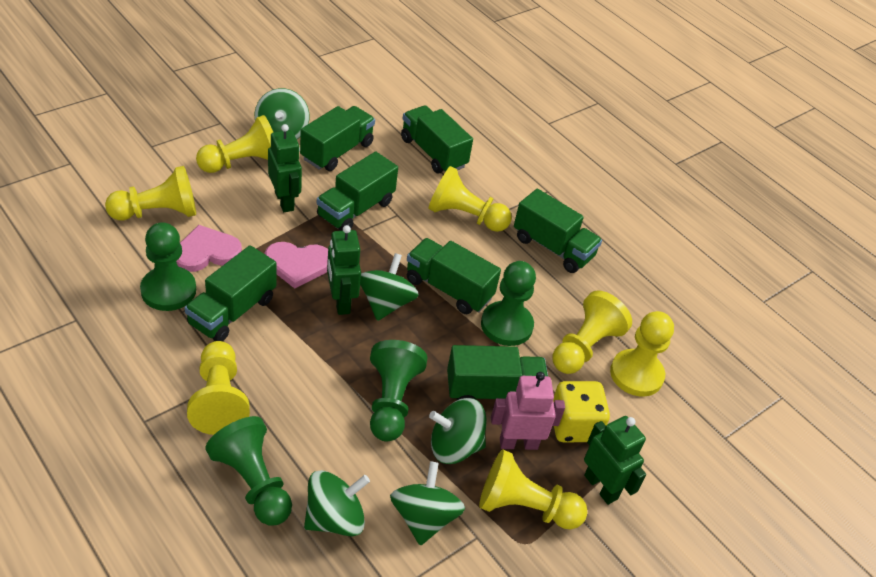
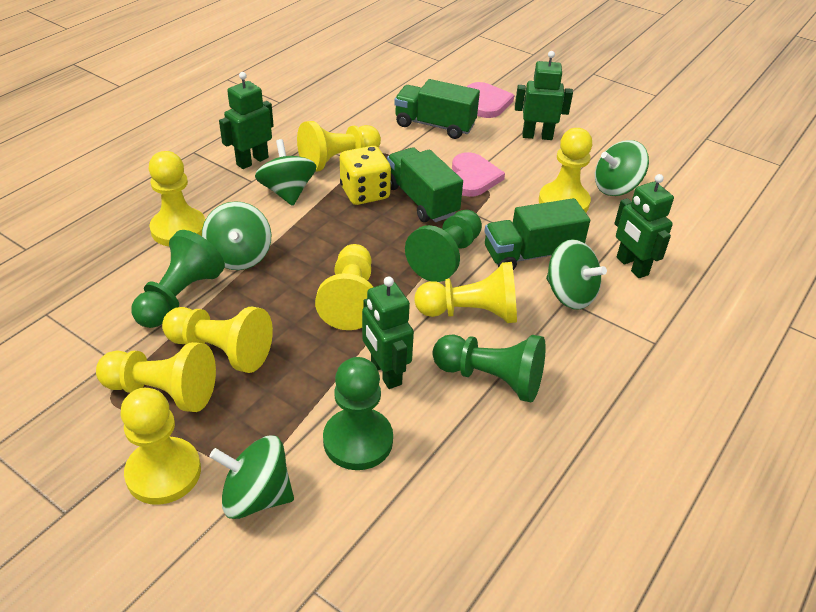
green robot: 3 -> 4
green truck: 7 -> 3
pink robot: 1 -> 0
yellow pawn: 7 -> 8

